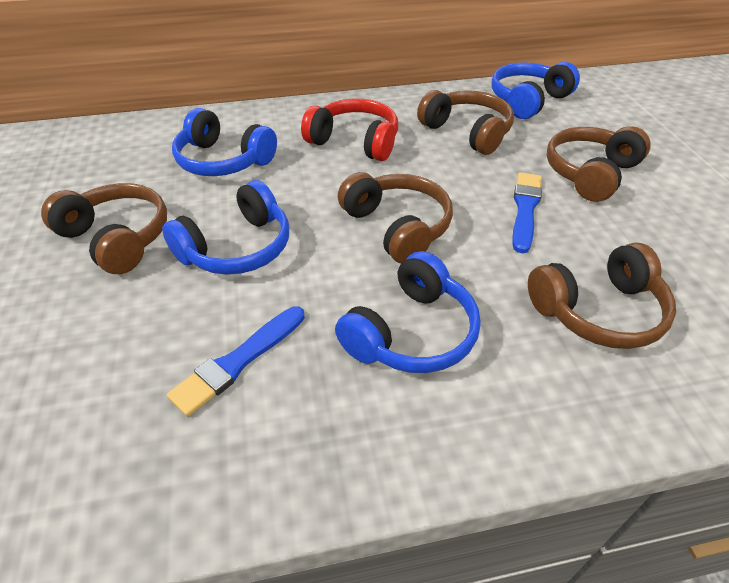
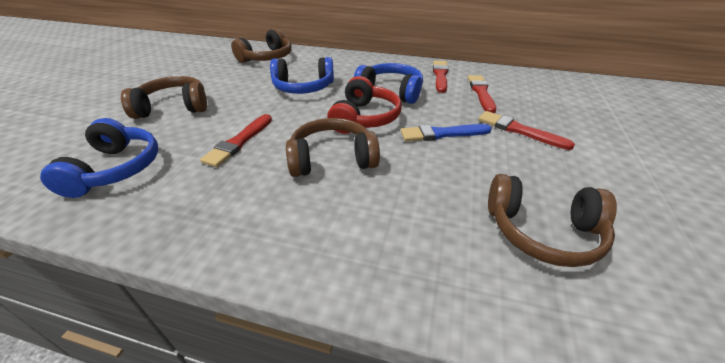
blue brush: 2 -> 1
blue headphones: 4 -> 3
brown headphones: 5 -> 4
red brush: 0 -> 4

